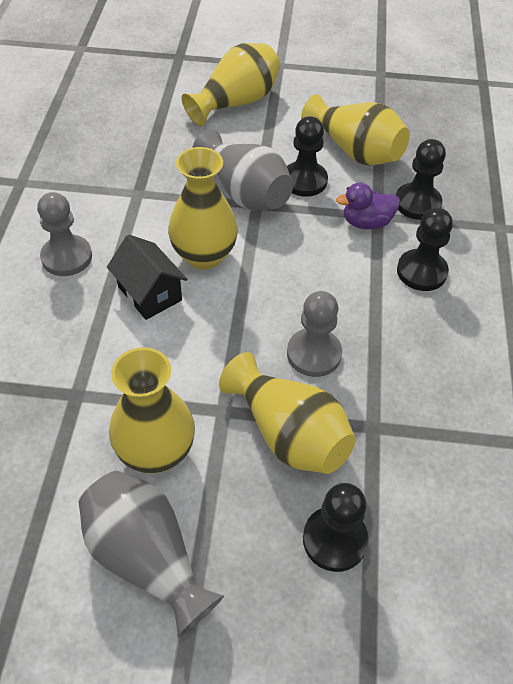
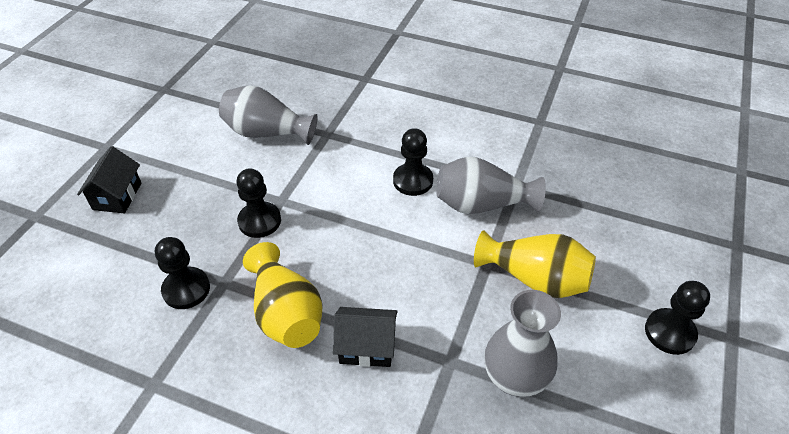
black house: 1 -> 2
grey pawn: 2 -> 0
grey vase: 2 -> 3
purple duck: 1 -> 0
yellow vase: 5 -> 2

